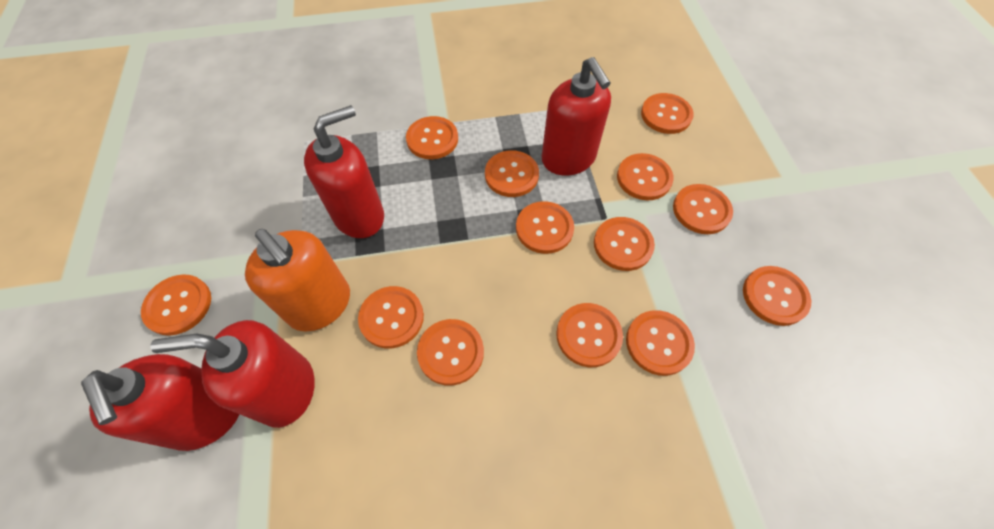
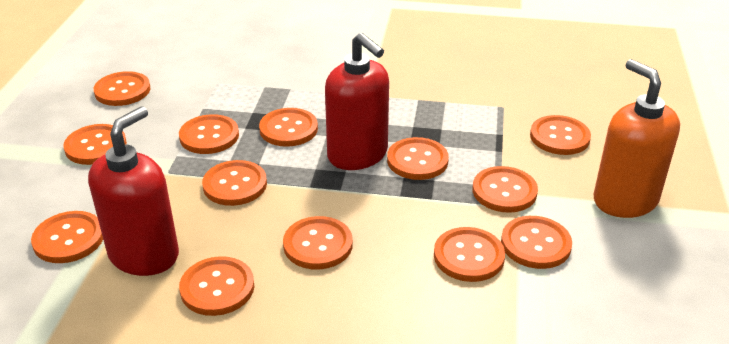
red soap dispenser: 4 -> 2

